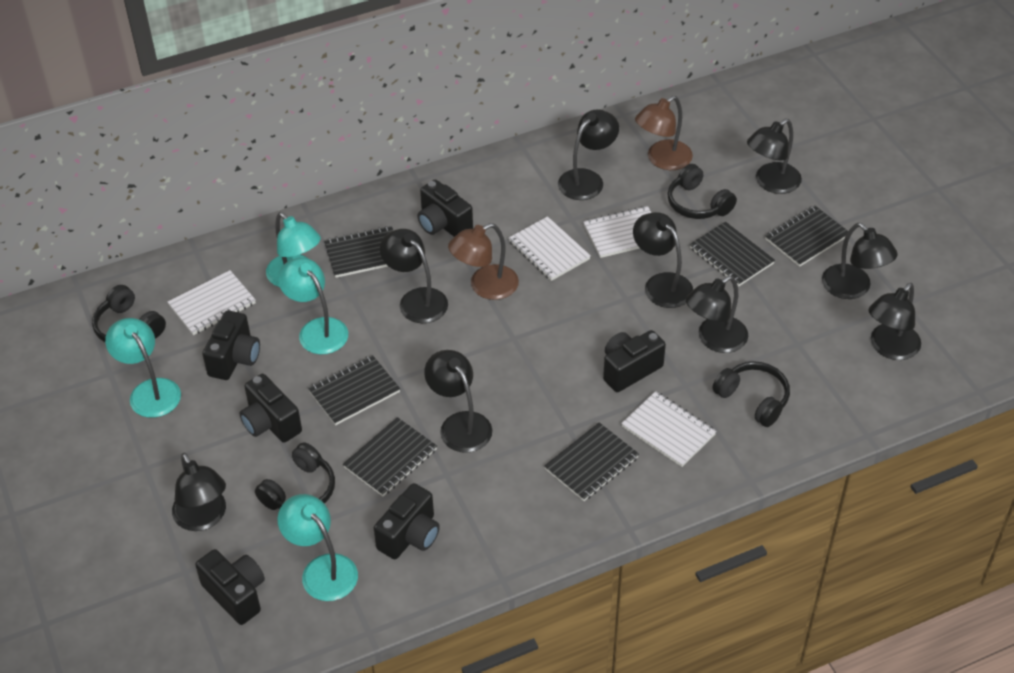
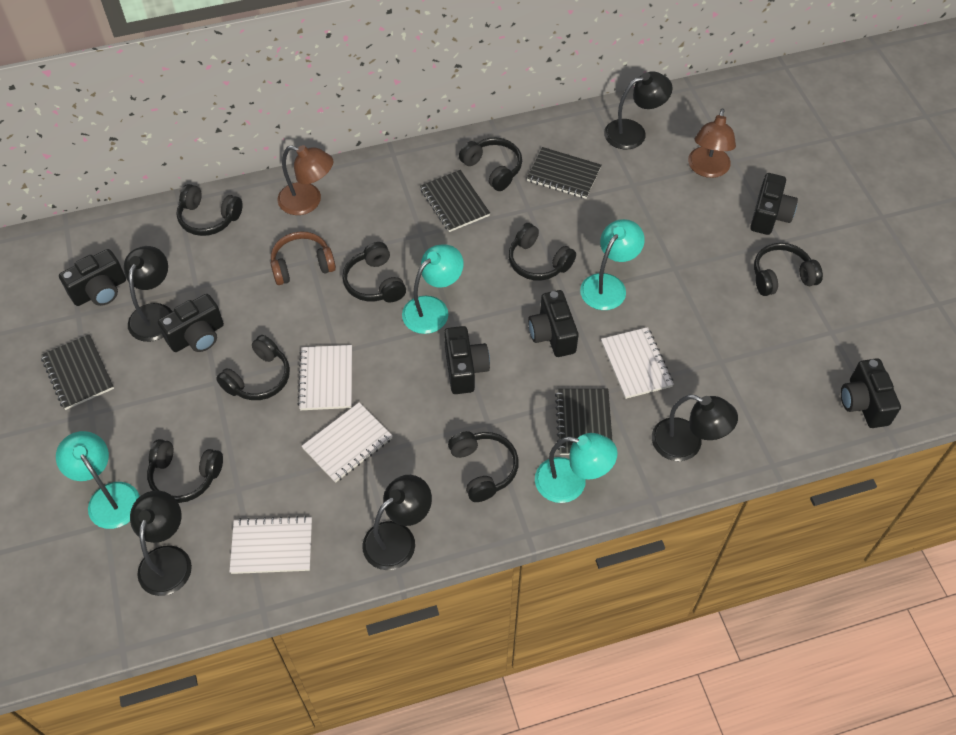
black headphones: 4 -> 8
black lamp: 9 -> 5
black notebook: 6 -> 4
brown headphones: 0 -> 1

